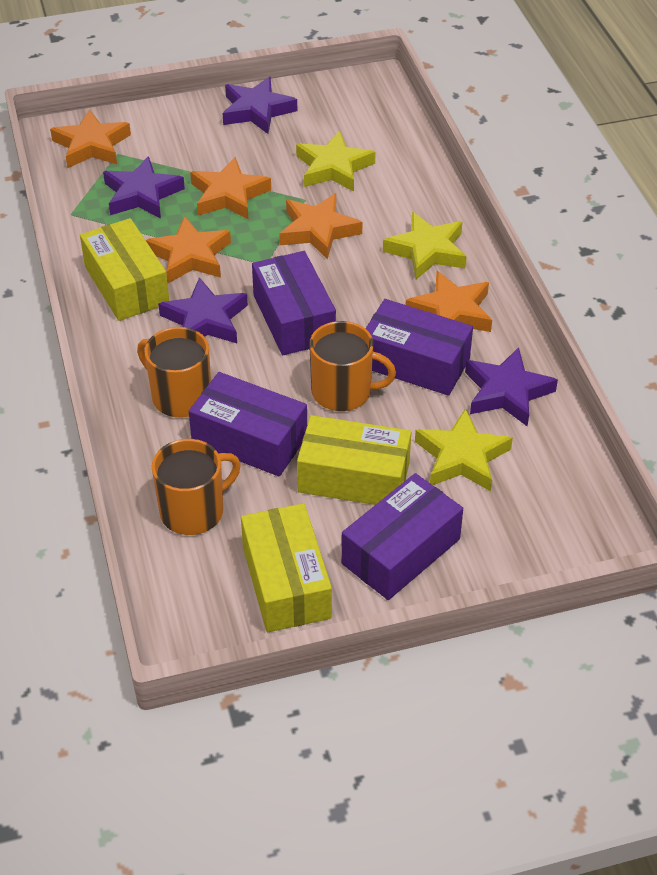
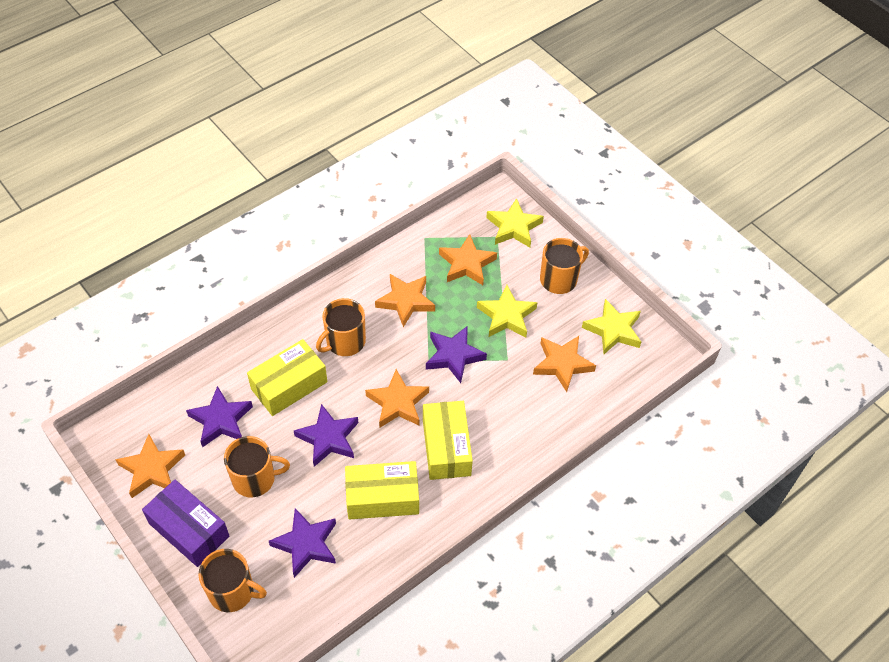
orange mug: 3 -> 4
purple box: 4 -> 1

